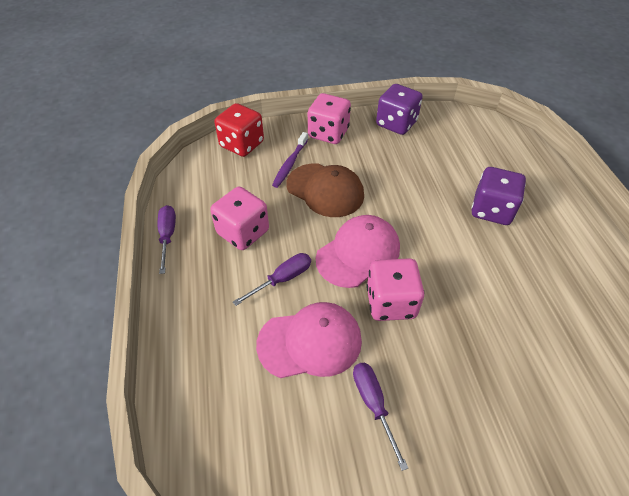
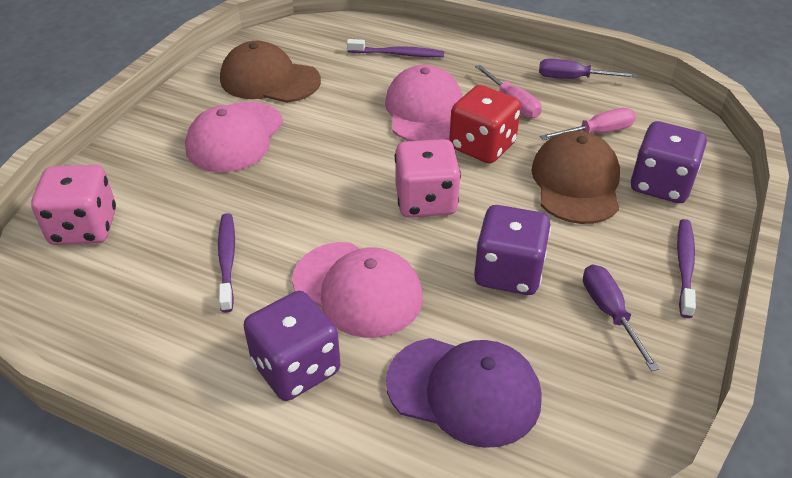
brown cap: 1 -> 2
pink cap: 2 -> 3
pink dice: 3 -> 2
pink screwdriver: 0 -> 2
purple cap: 0 -> 1
purple dice: 2 -> 3
purple screwdriver: 3 -> 2
purple toothbrush: 1 -> 3

